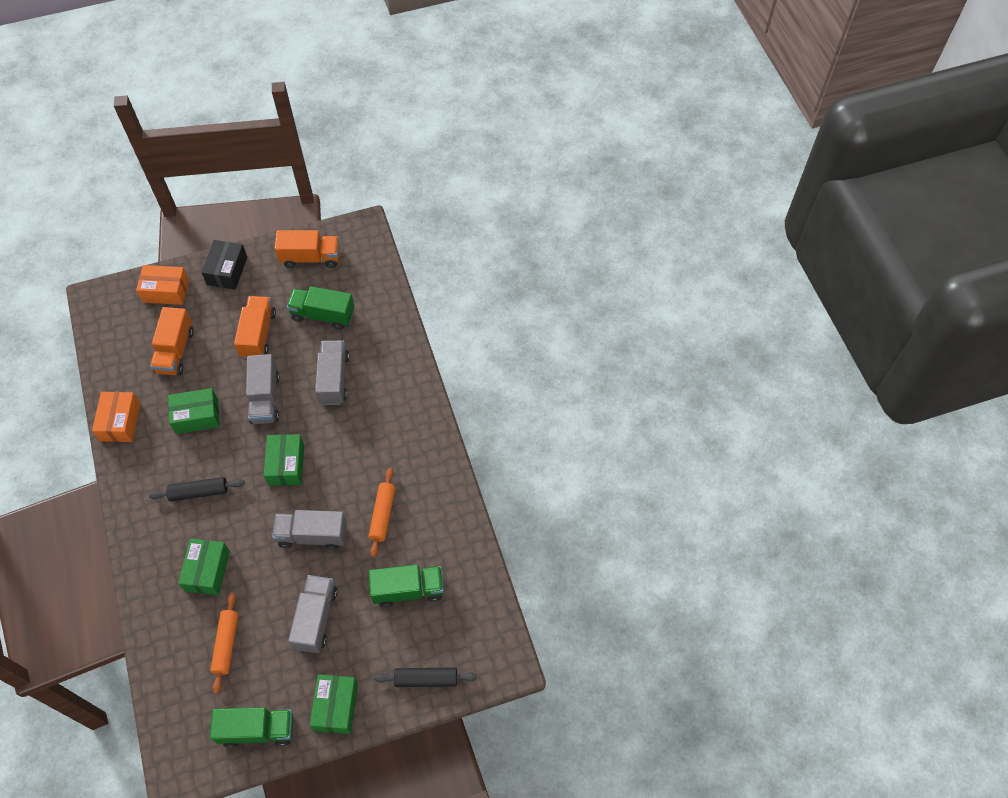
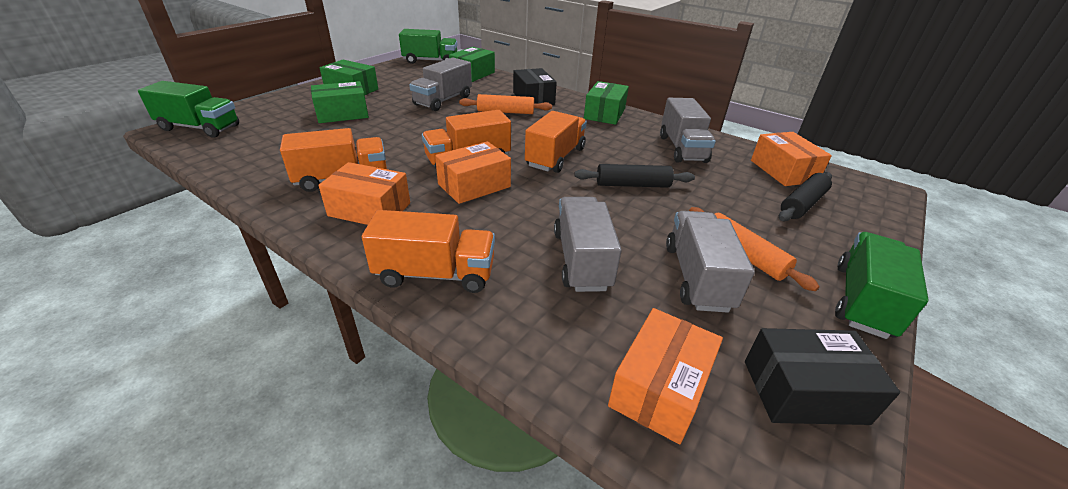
black box: 1 -> 2
orange box: 2 -> 4
orange truck: 3 -> 4

